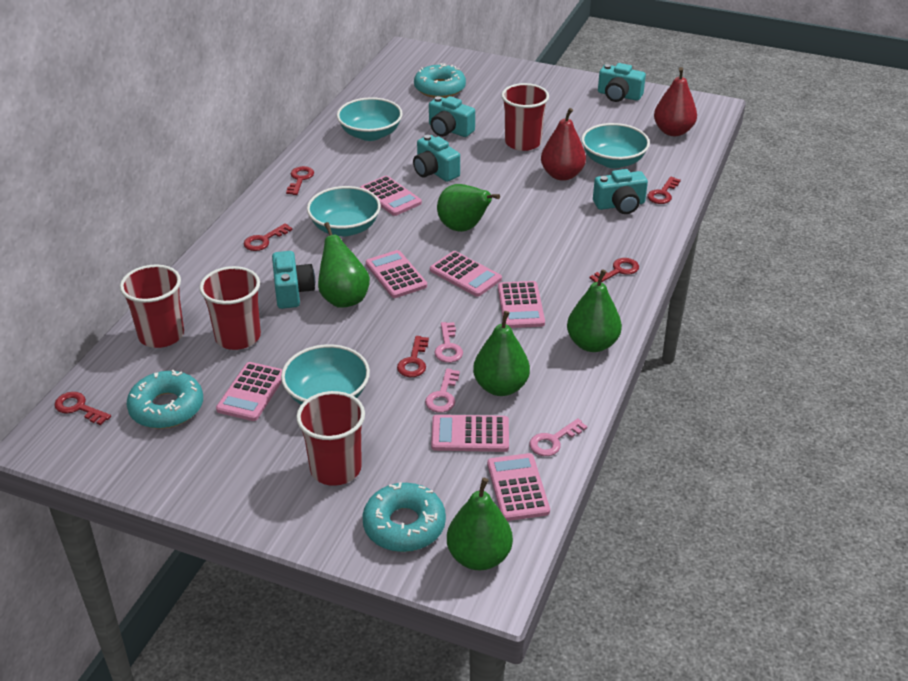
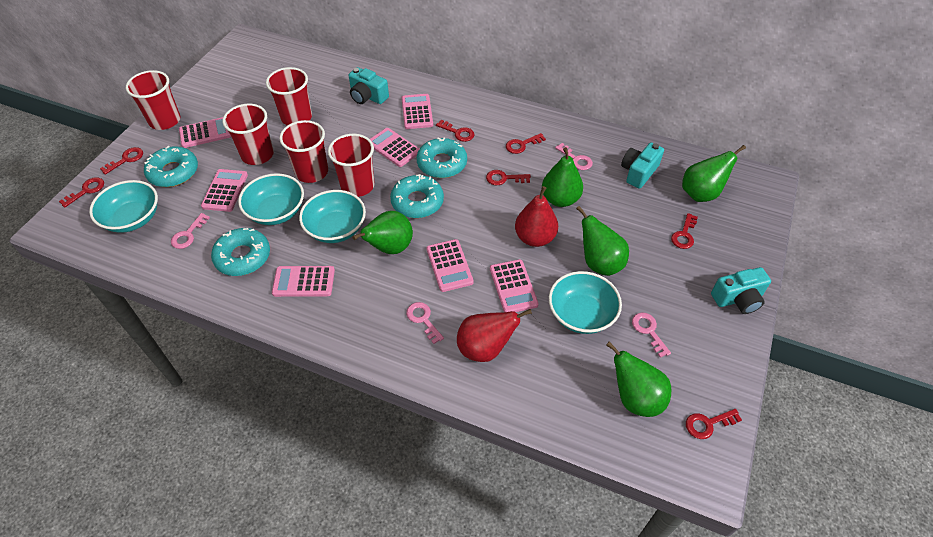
pink key: 3 -> 4
red cup: 4 -> 5
red key: 6 -> 7
turquoise camera: 5 -> 3
turquoise donut: 3 -> 4

